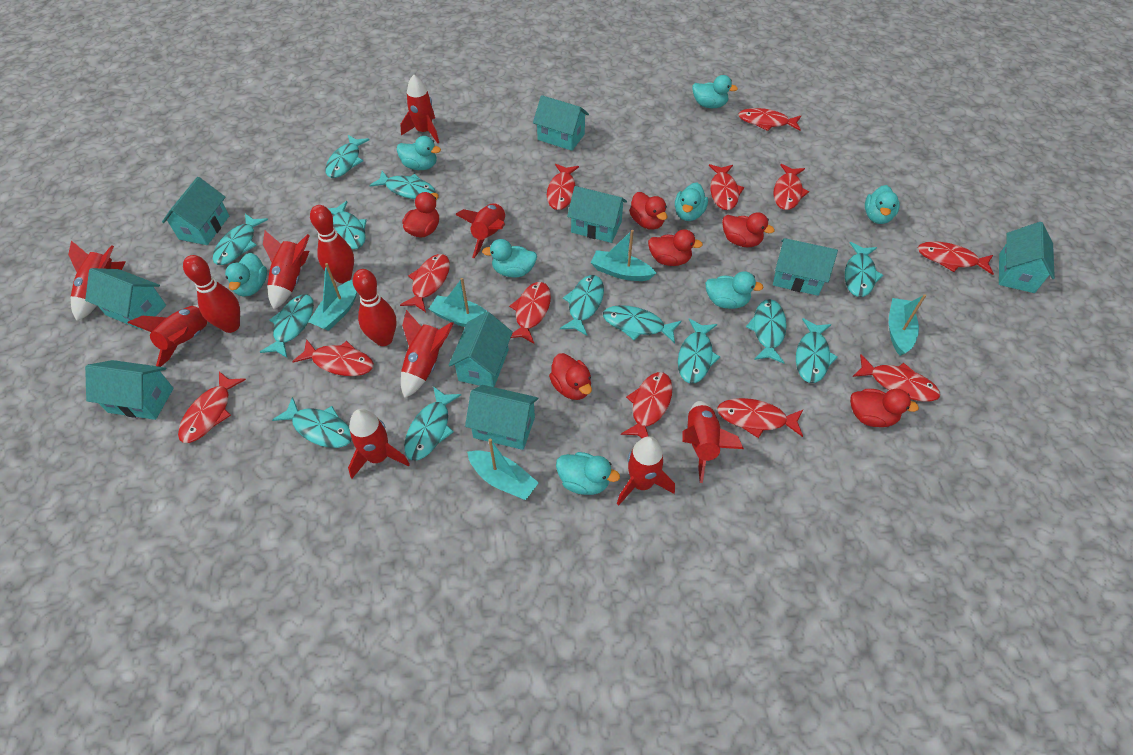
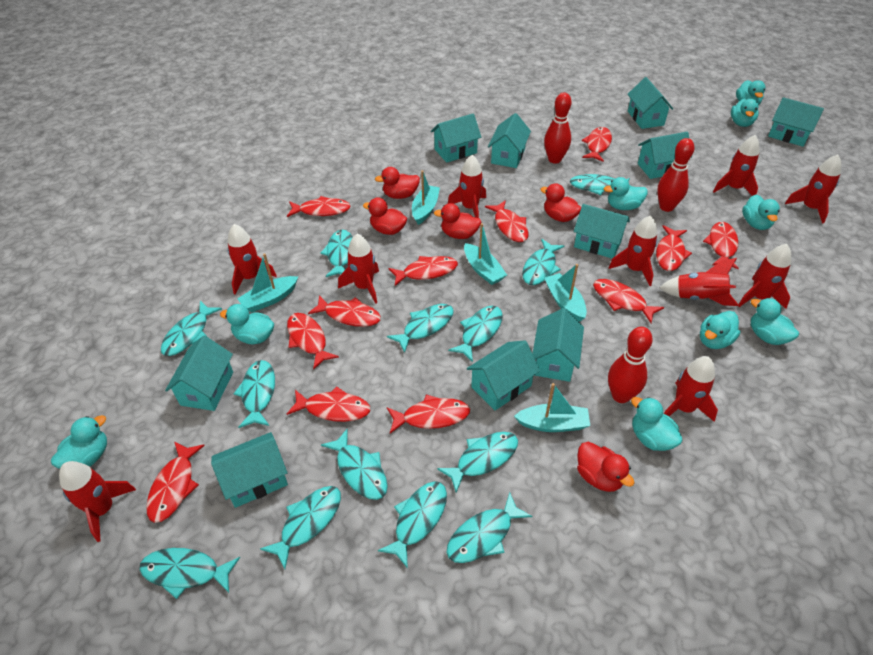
red duck: 6 -> 5
red rocket: 9 -> 10
turquoise duck: 8 -> 9
turquoise house: 9 -> 10

